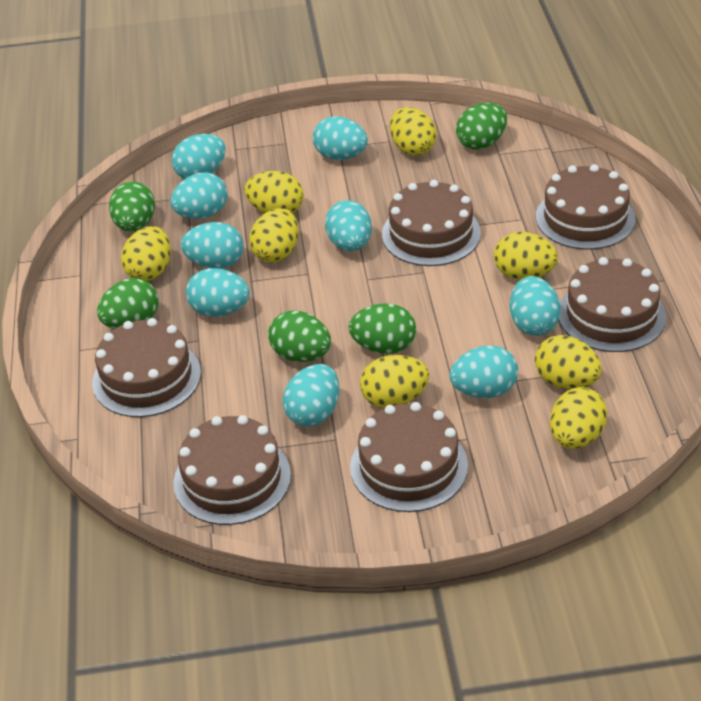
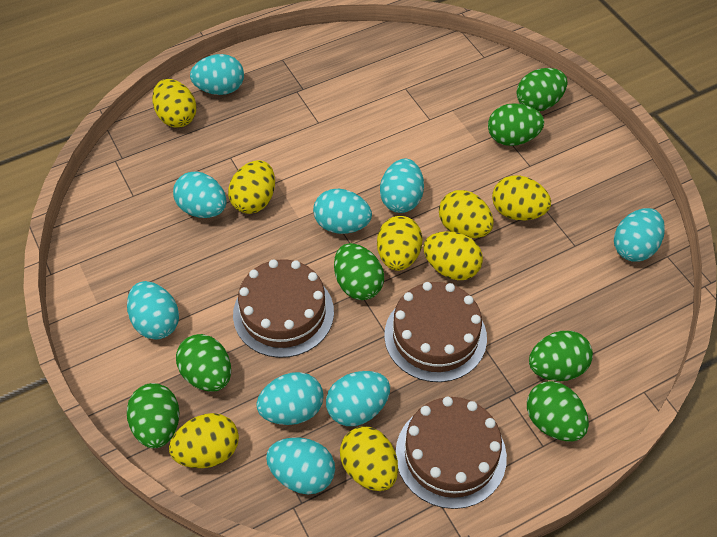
brown cake: 6 -> 3
green egg: 5 -> 7

